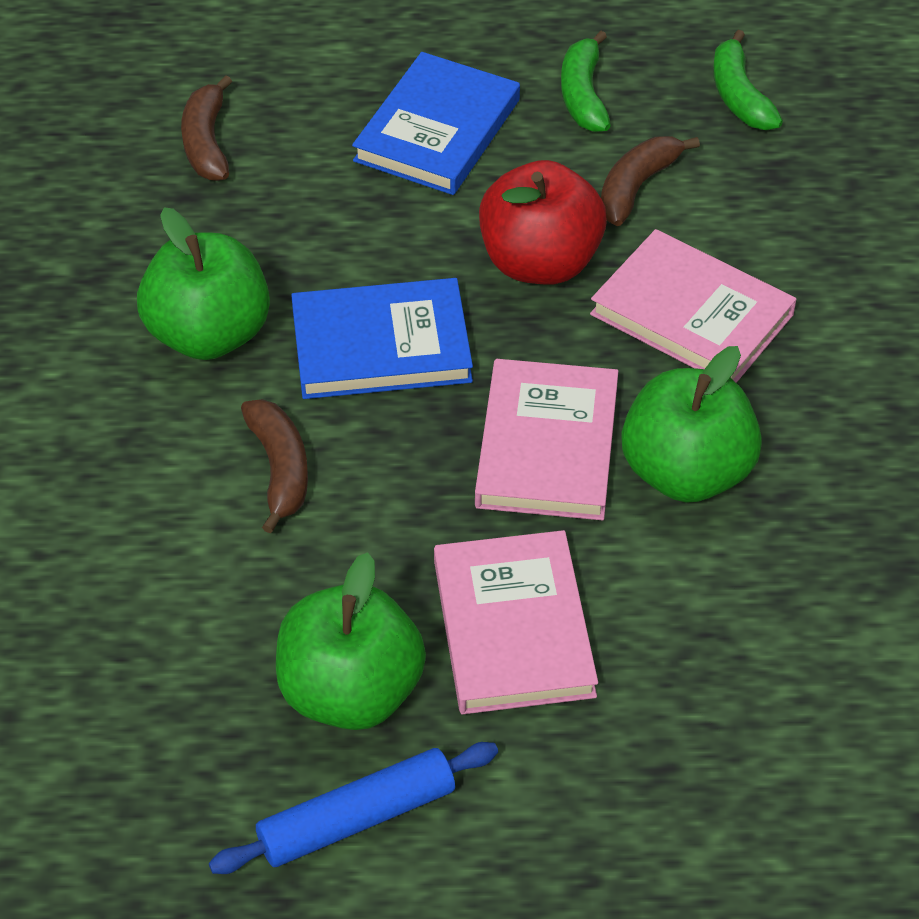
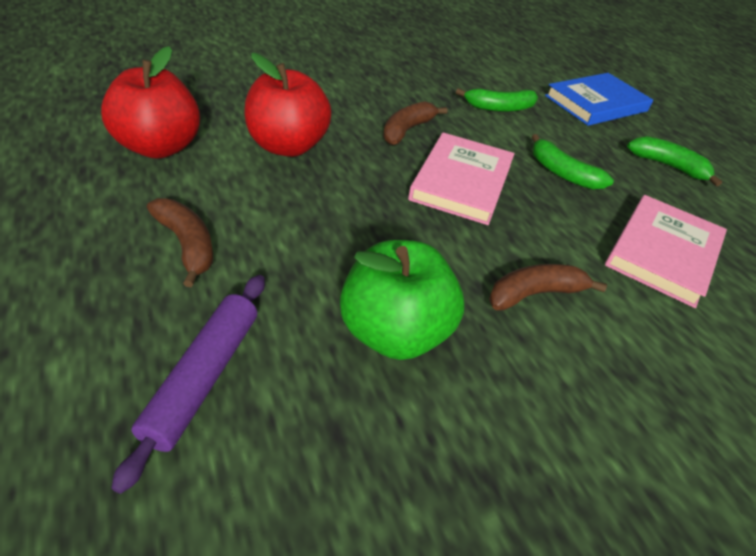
blue book: 2 -> 1
blue rolling pin: 1 -> 0
green apple: 3 -> 1
green banana: 2 -> 3
pink book: 3 -> 2
purple rolling pin: 0 -> 1
red apple: 1 -> 2

